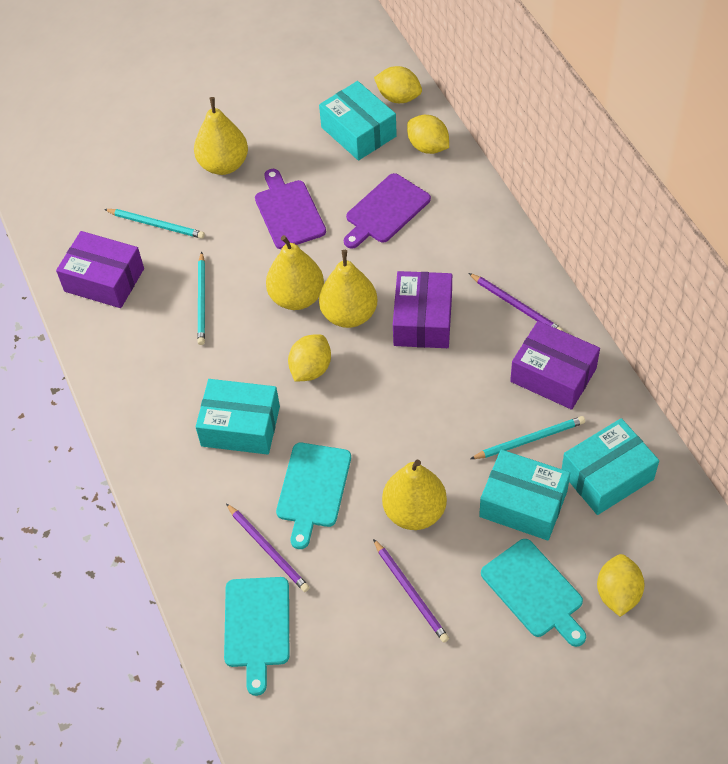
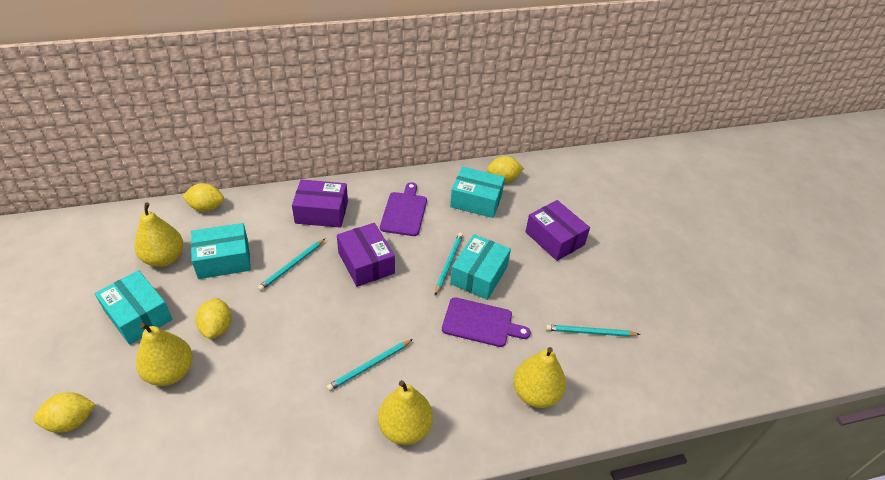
purple pencil: 3 -> 0
turquoise cutting board: 3 -> 0
turquoise pencil: 3 -> 4

